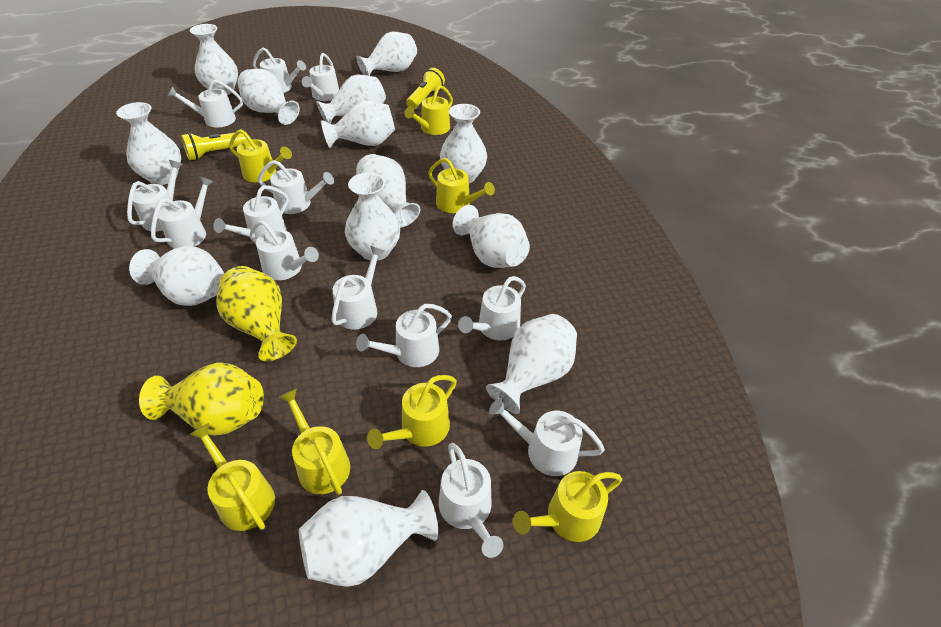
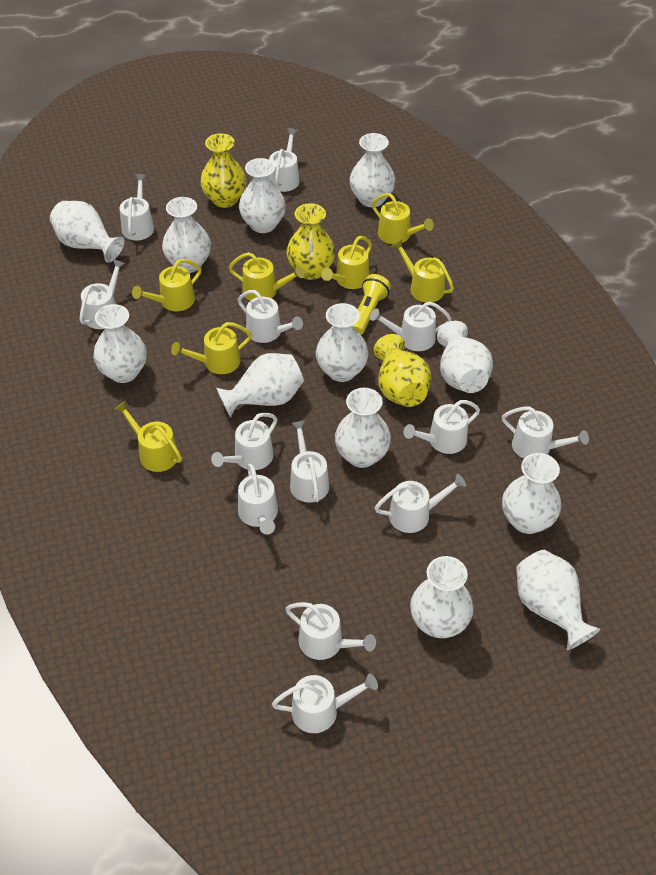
white vase: 13 -> 12
yellow flashlight: 2 -> 1
yellow vase: 2 -> 3

